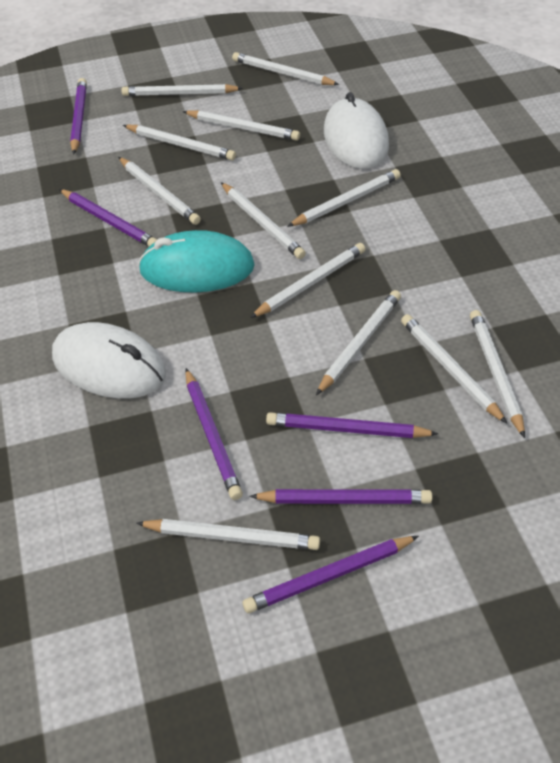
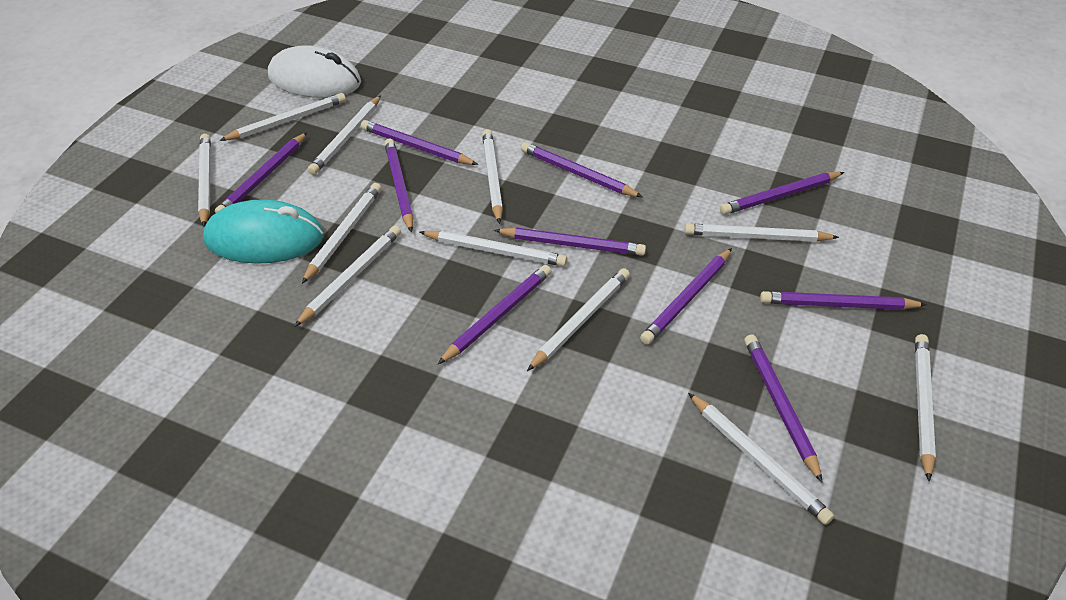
purple pencil: 6 -> 10
white mouse: 2 -> 1
white pencil: 12 -> 11

